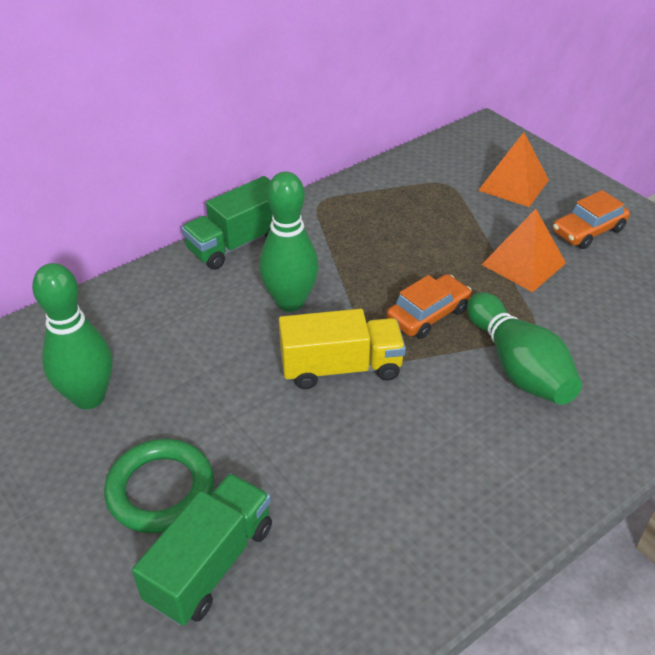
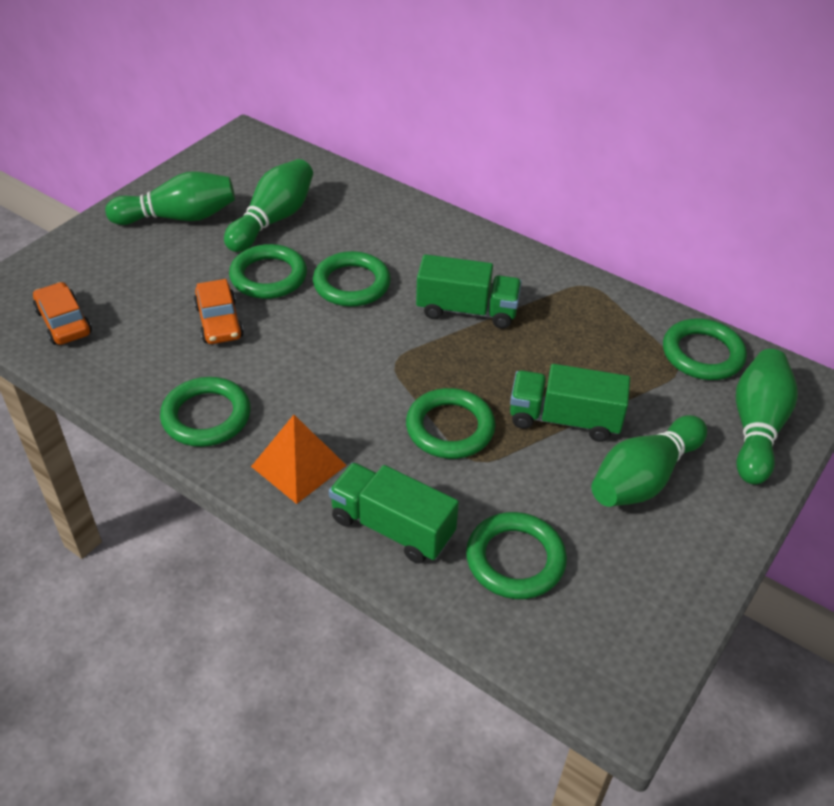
green bowling pin: 3 -> 4
green ring: 1 -> 6
green truck: 2 -> 3
orange pyramid: 2 -> 1
yellow truck: 1 -> 0

